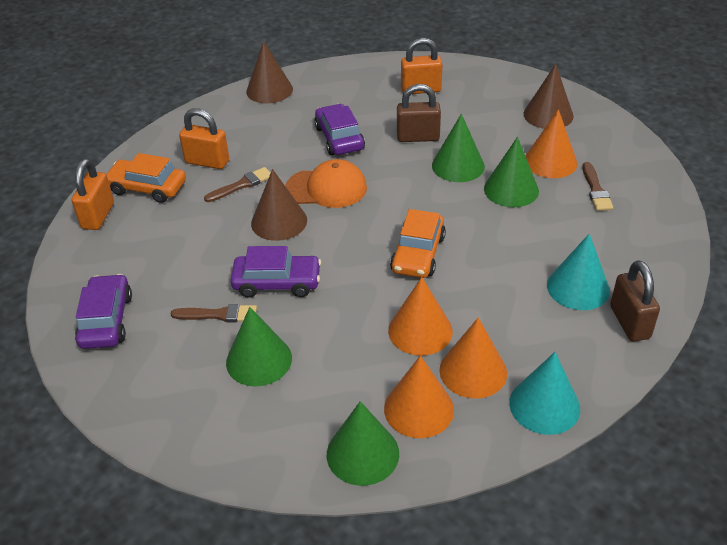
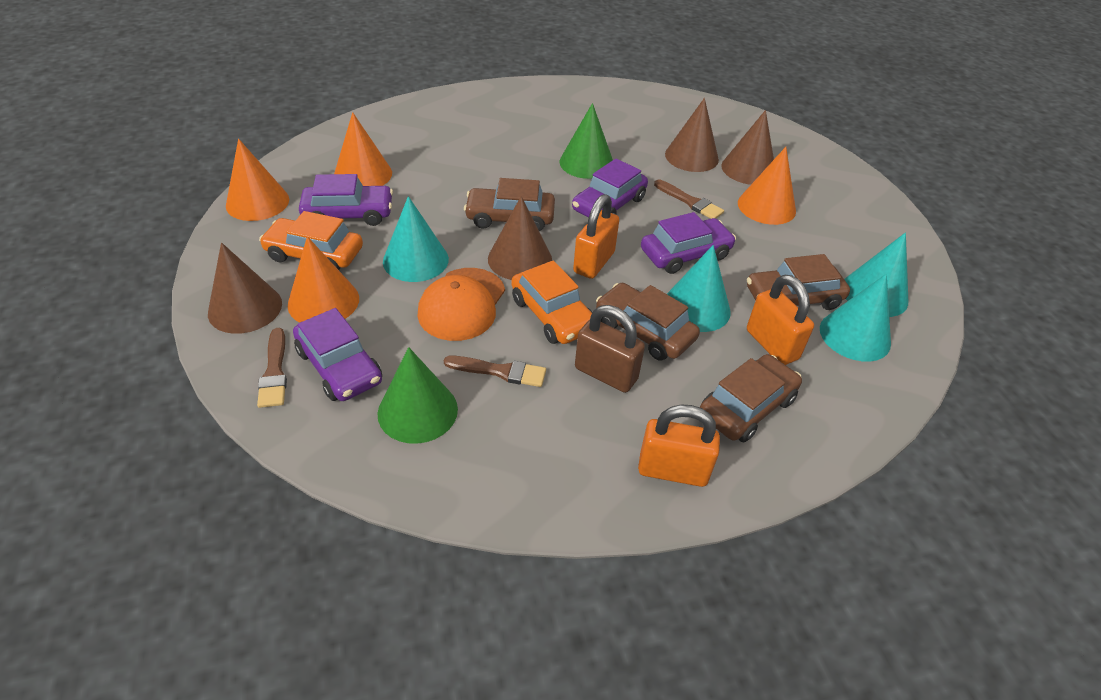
brown car: 0 -> 4
brown cone: 3 -> 4
brown padlock: 2 -> 1
green cone: 4 -> 2
purple car: 3 -> 4
turquoise cone: 2 -> 4

